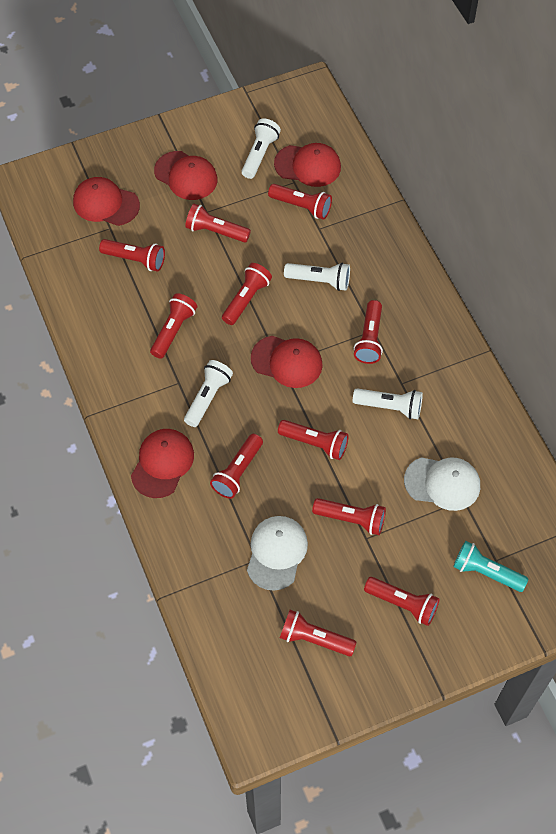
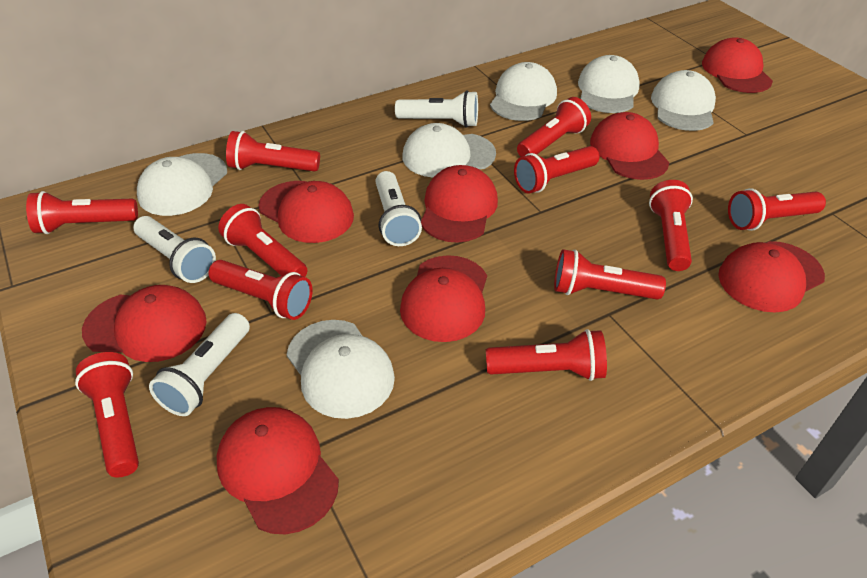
red cap: 5 -> 8
turquoise flashlight: 1 -> 0
white cap: 2 -> 6

